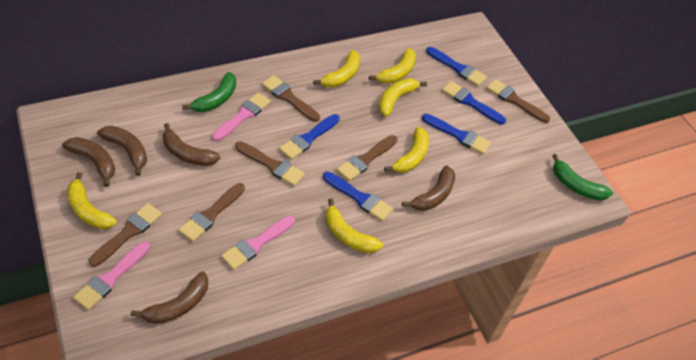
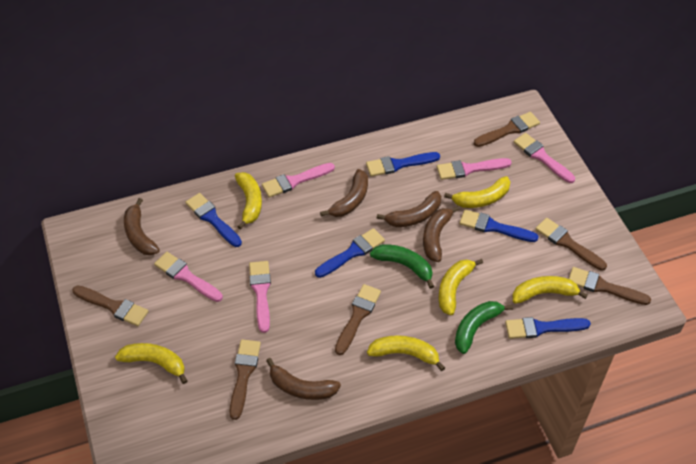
pink brush: 3 -> 5

